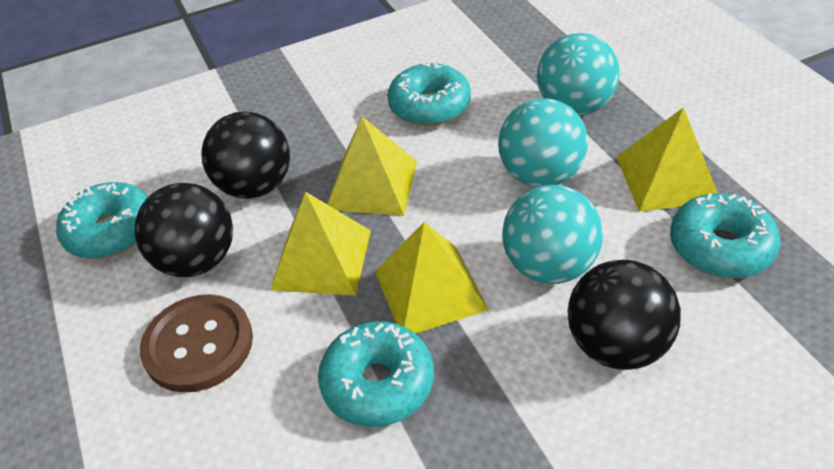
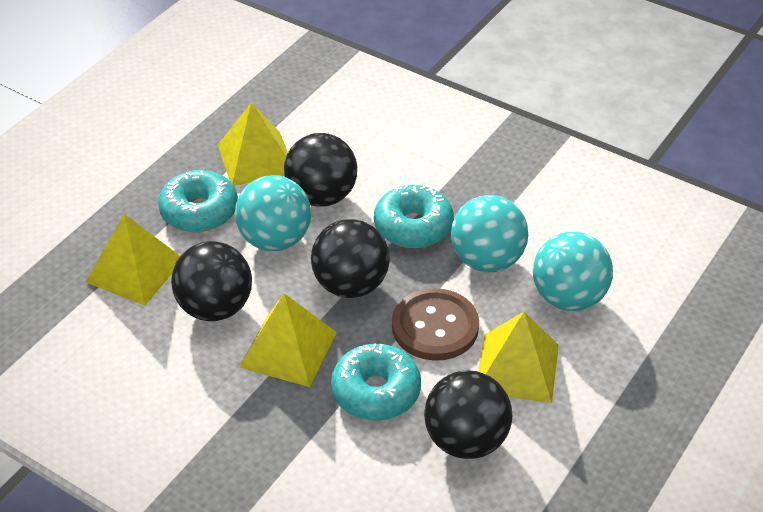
black ball: 3 -> 4
turquoise donut: 4 -> 3

